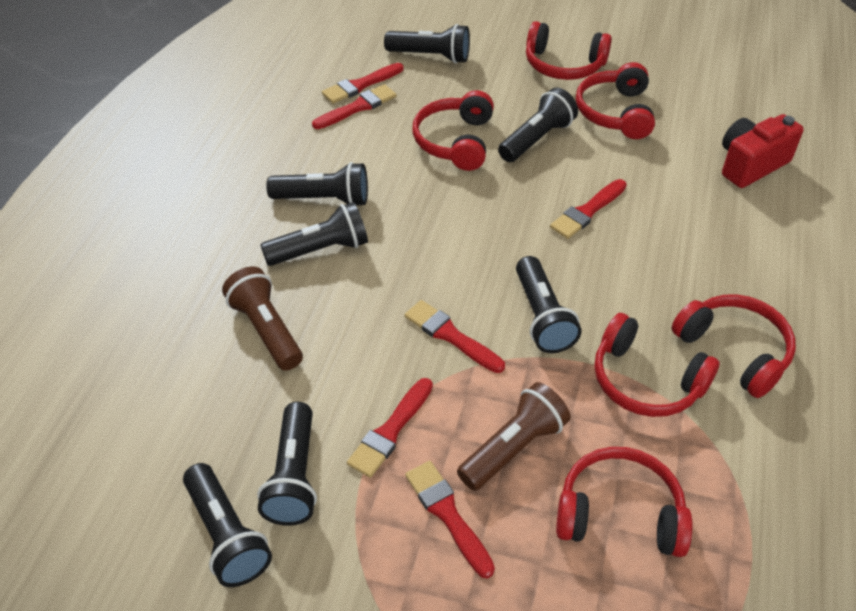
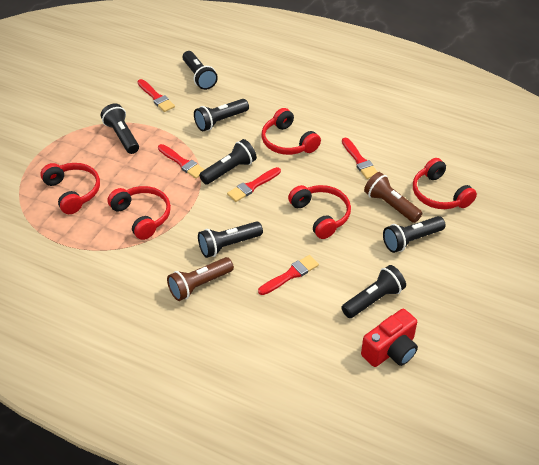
red brush: 6 -> 5
red headphones: 6 -> 5

